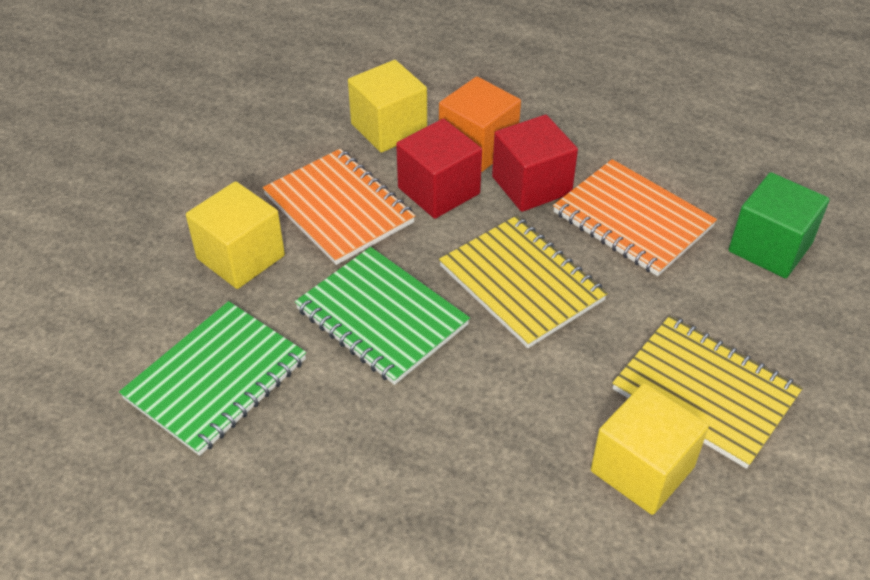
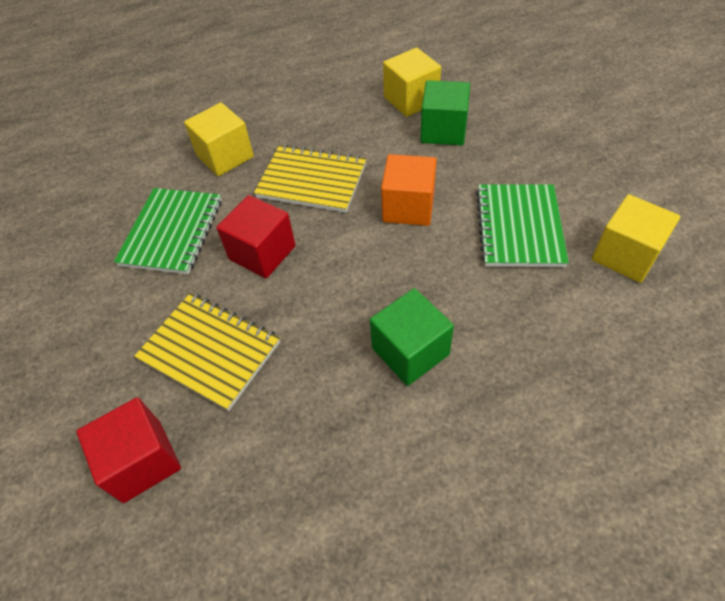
green cube: 1 -> 2
orange notebook: 2 -> 0

